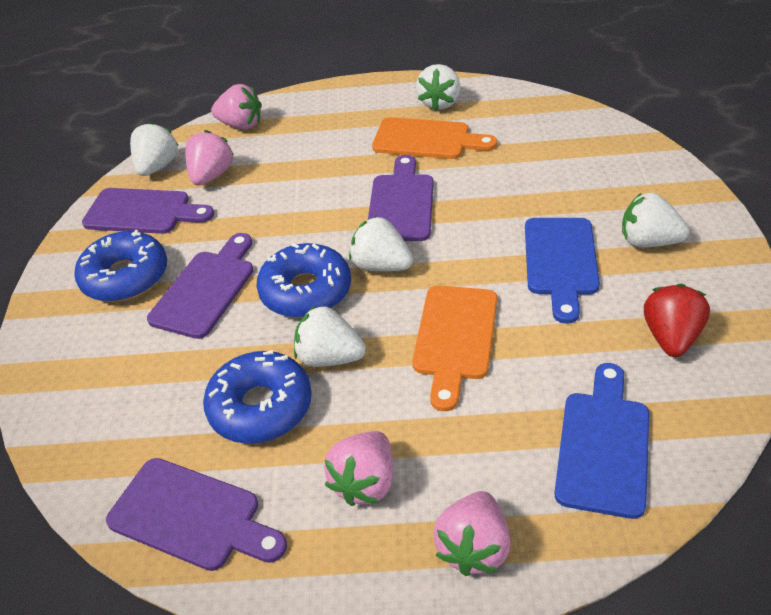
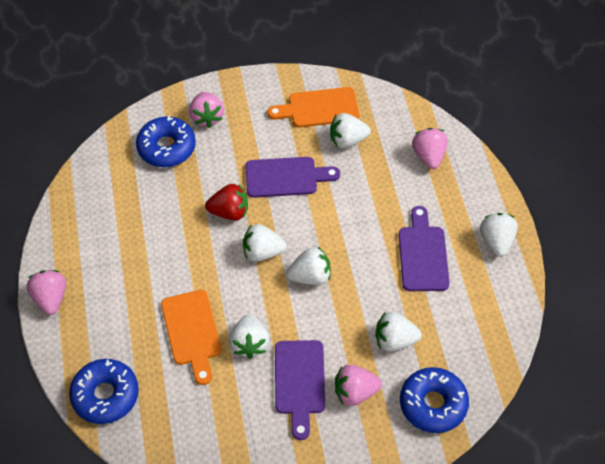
blue cutting board: 2 -> 0
purple cutting board: 4 -> 3
white strawberry: 5 -> 6

